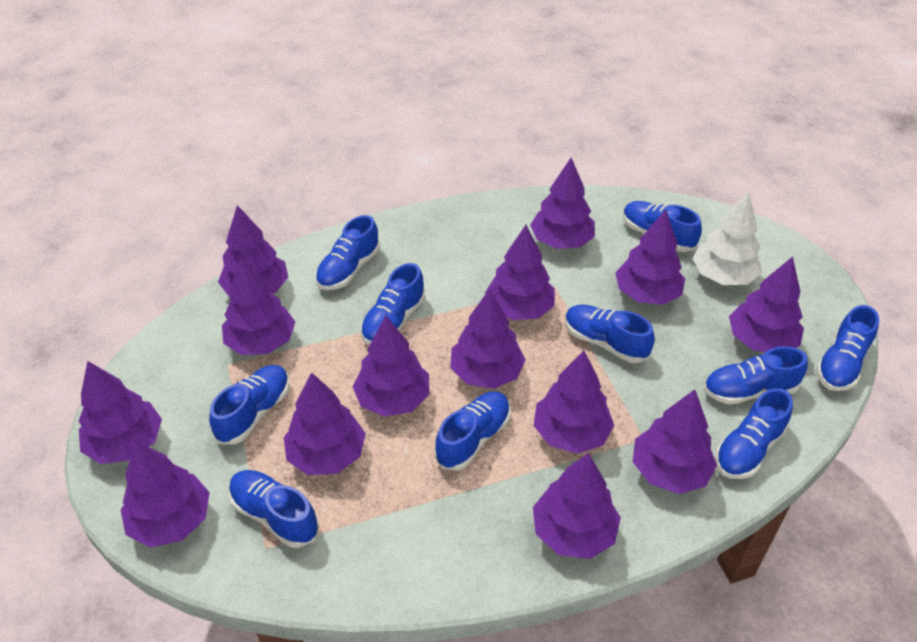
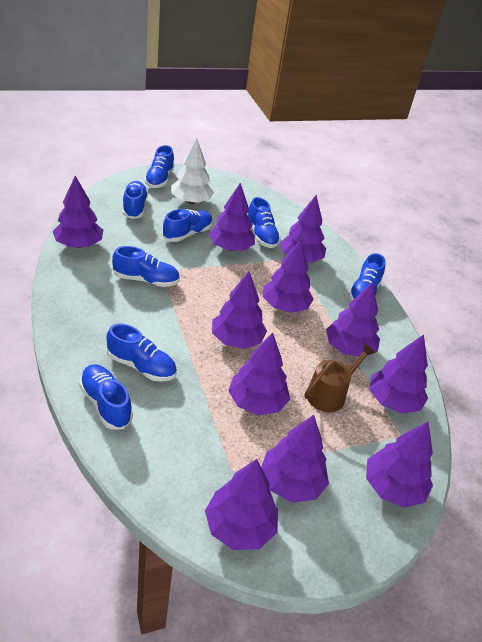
blue shoe: 10 -> 8
brown watering can: 0 -> 1
purple tree: 14 -> 11

